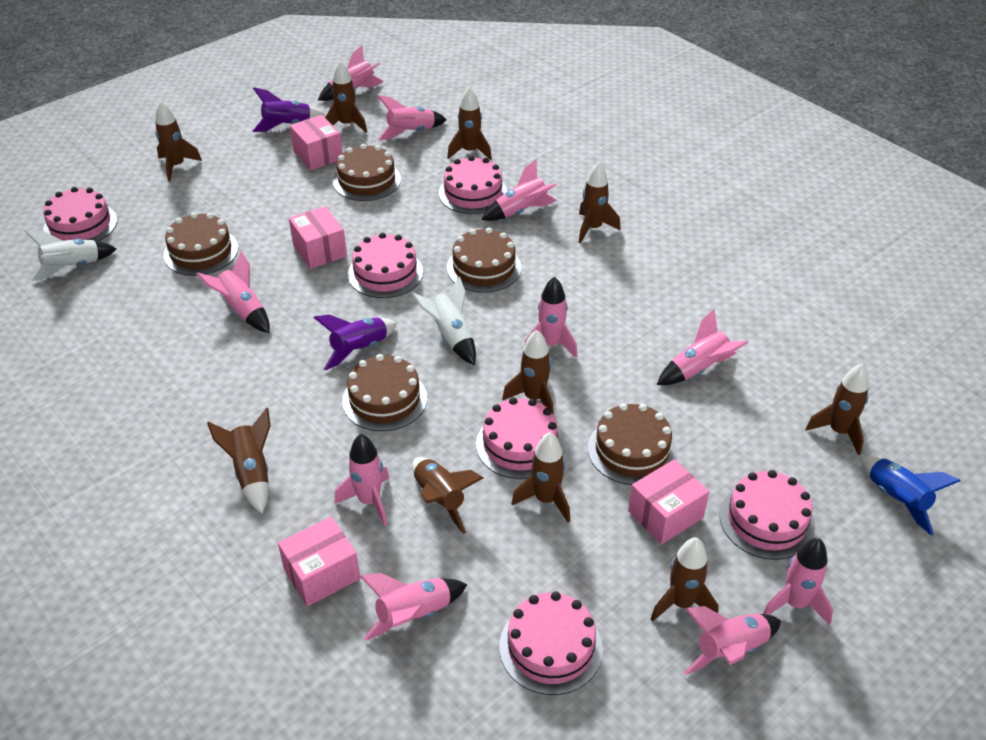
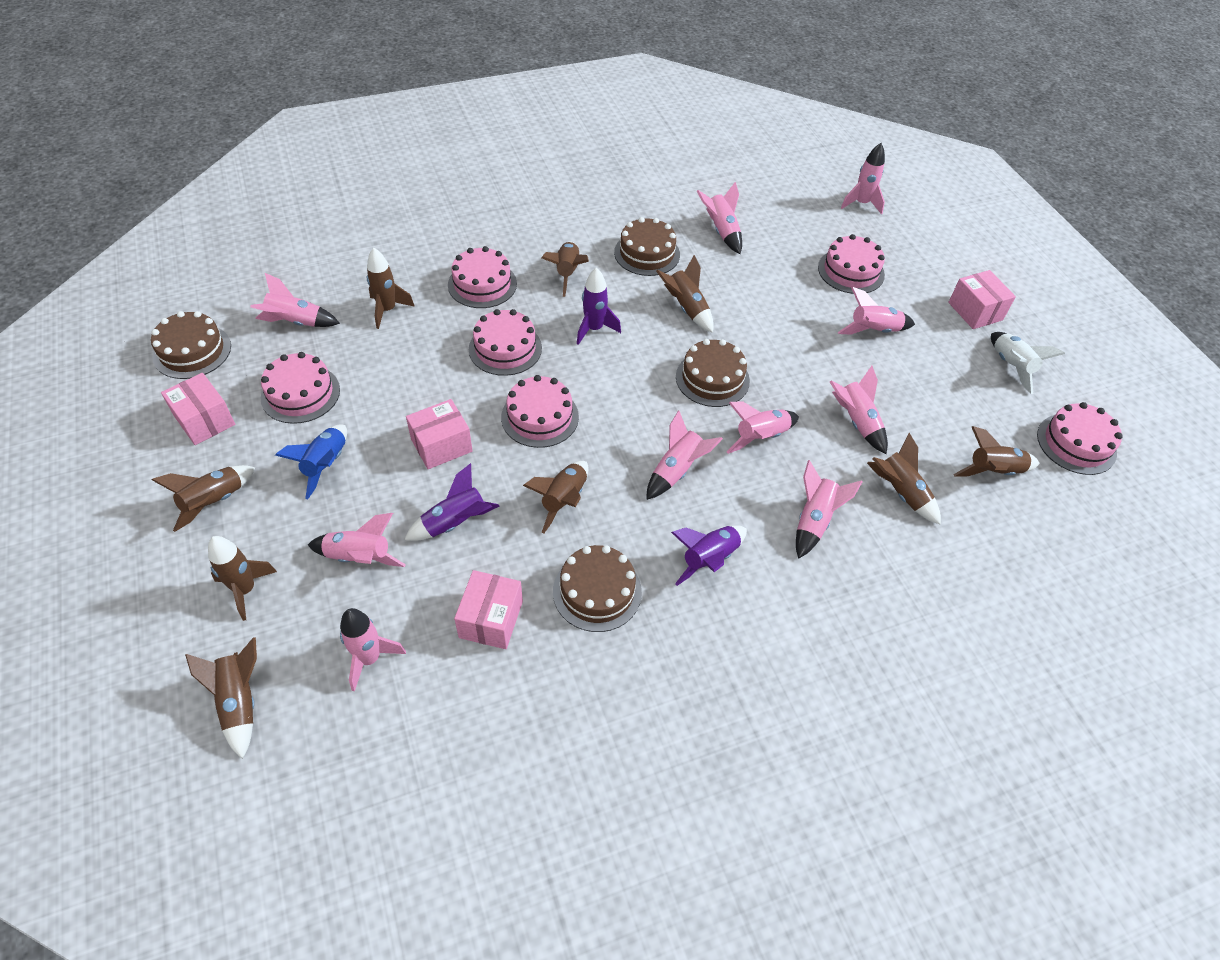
brown cake: 5 -> 4
brown rocket: 10 -> 9
purple rocket: 2 -> 3
white rocket: 2 -> 1

